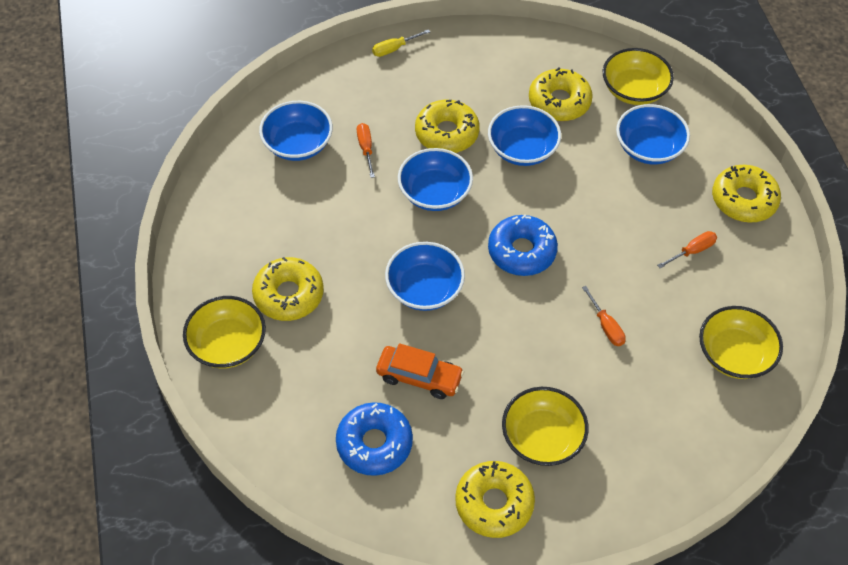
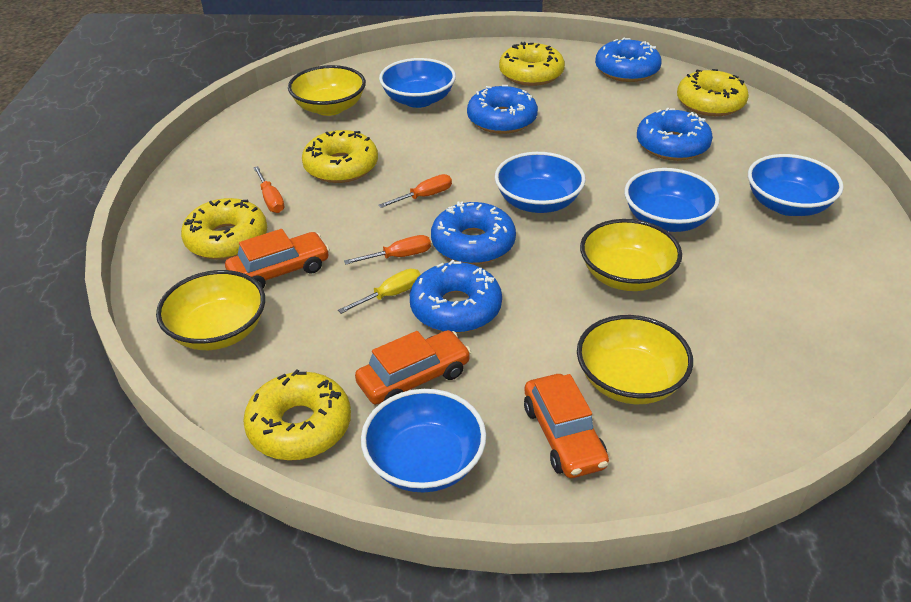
blue donut: 2 -> 5
orange car: 1 -> 3

